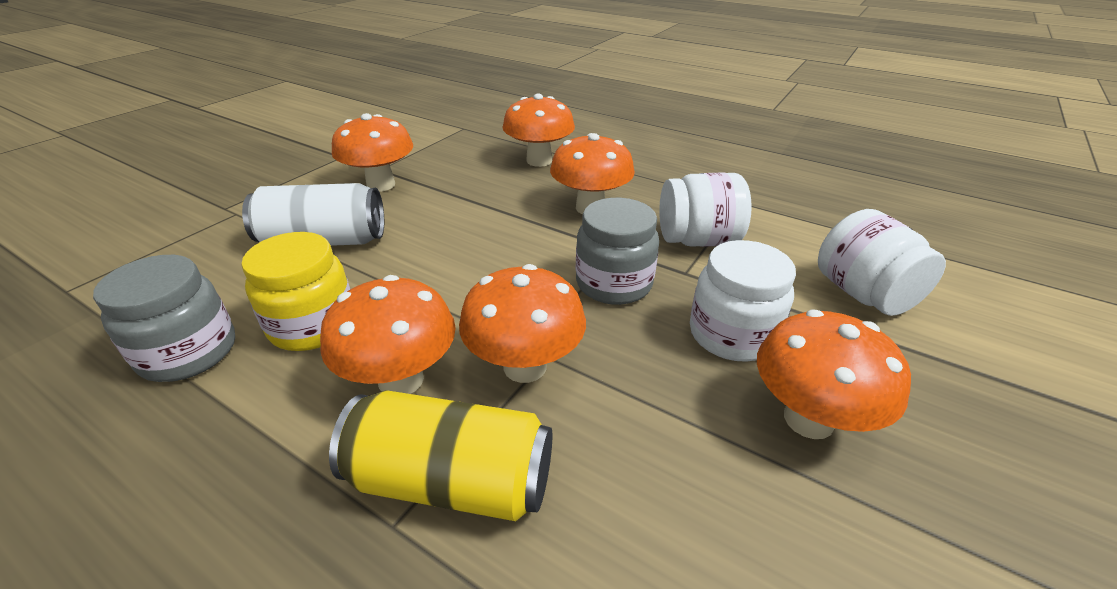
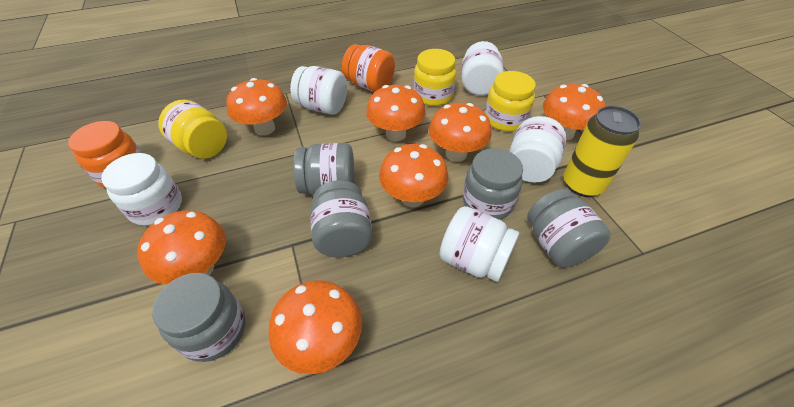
grey jar: 2 -> 5
orange jar: 0 -> 2
orange mushroom: 6 -> 7
white can: 1 -> 0
white jar: 3 -> 5
yellow jar: 1 -> 3

